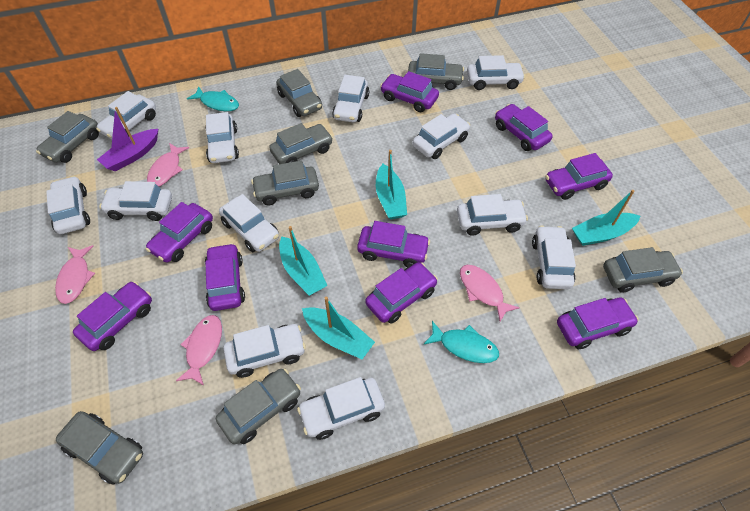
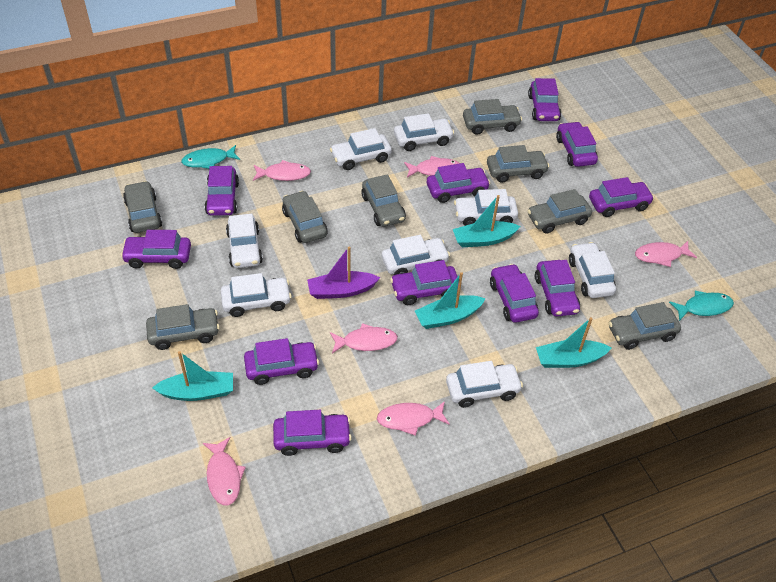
pink fish: 4 -> 6
purple car: 9 -> 11
white car: 12 -> 8

